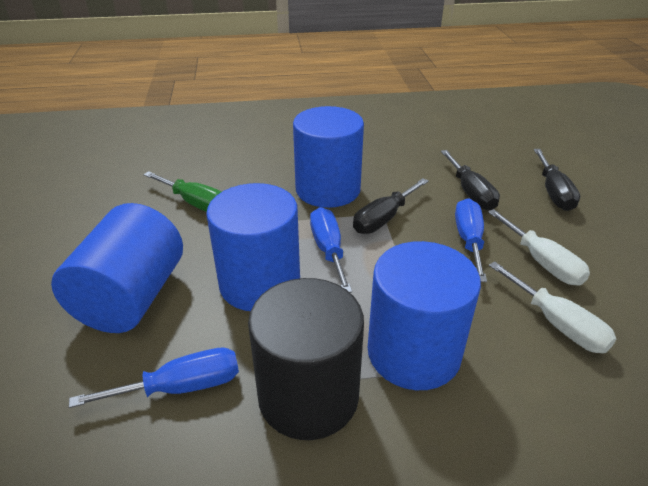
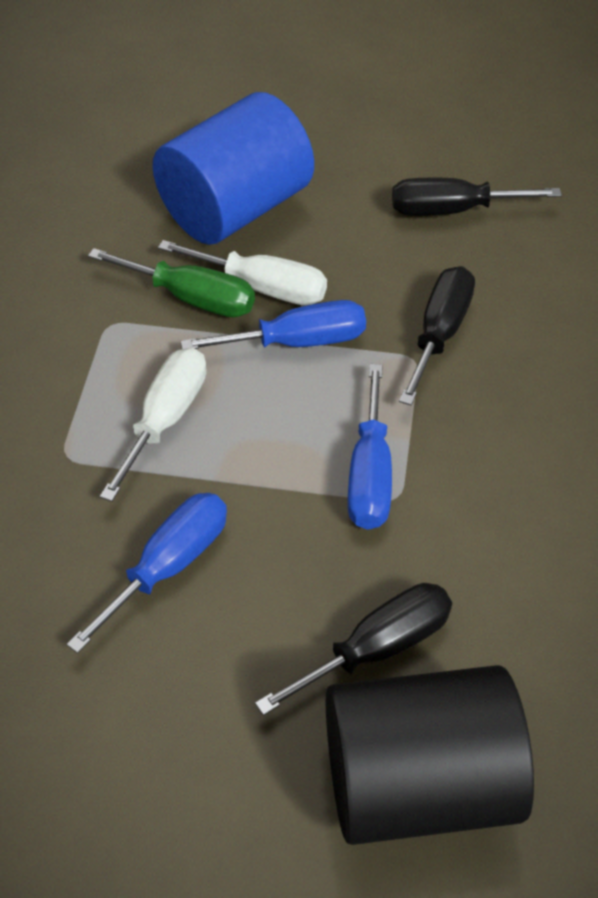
blue cylinder: 4 -> 1

